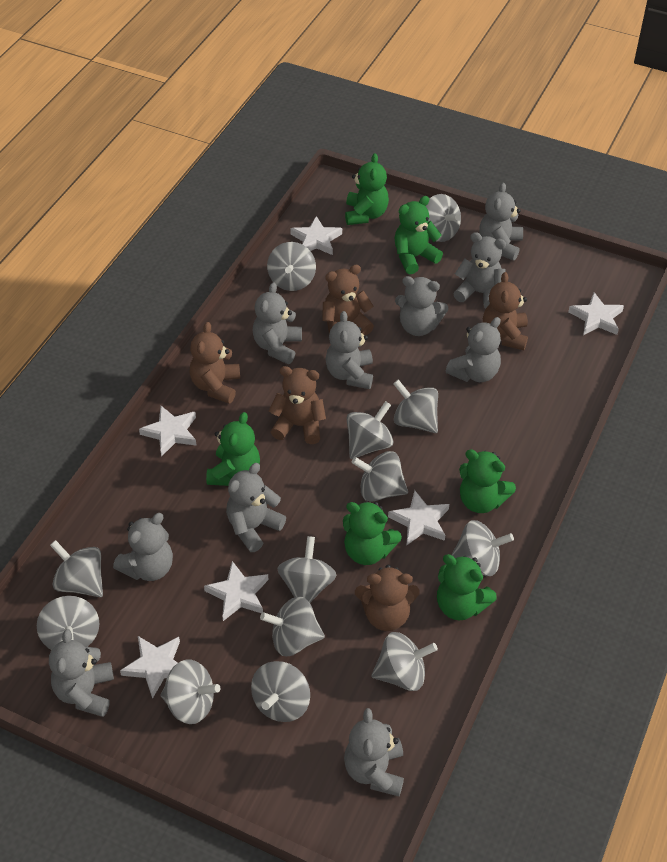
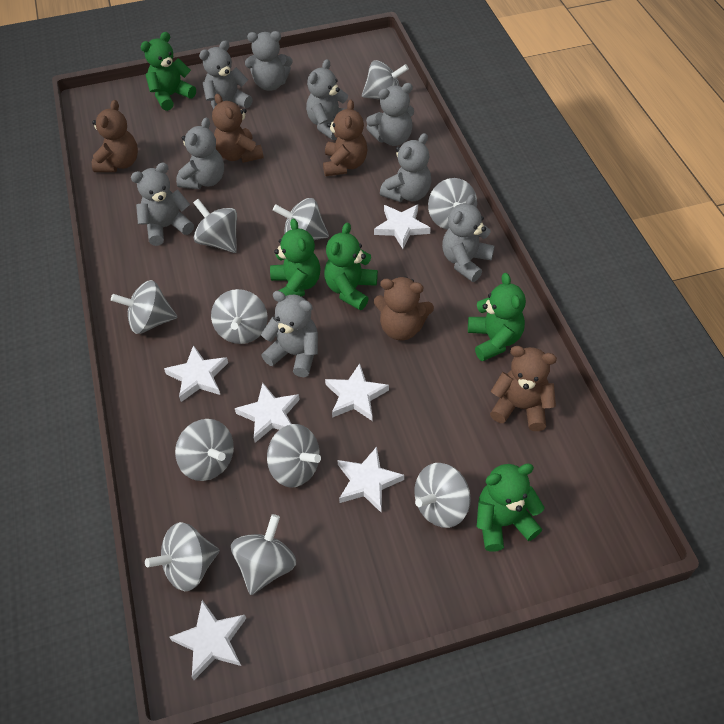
green teddy bear: 6 -> 5
grey spinning top: 13 -> 11
grey teddy bear: 10 -> 9

